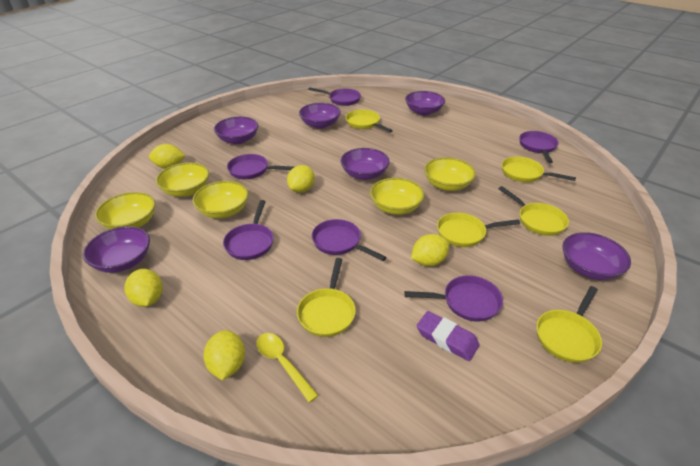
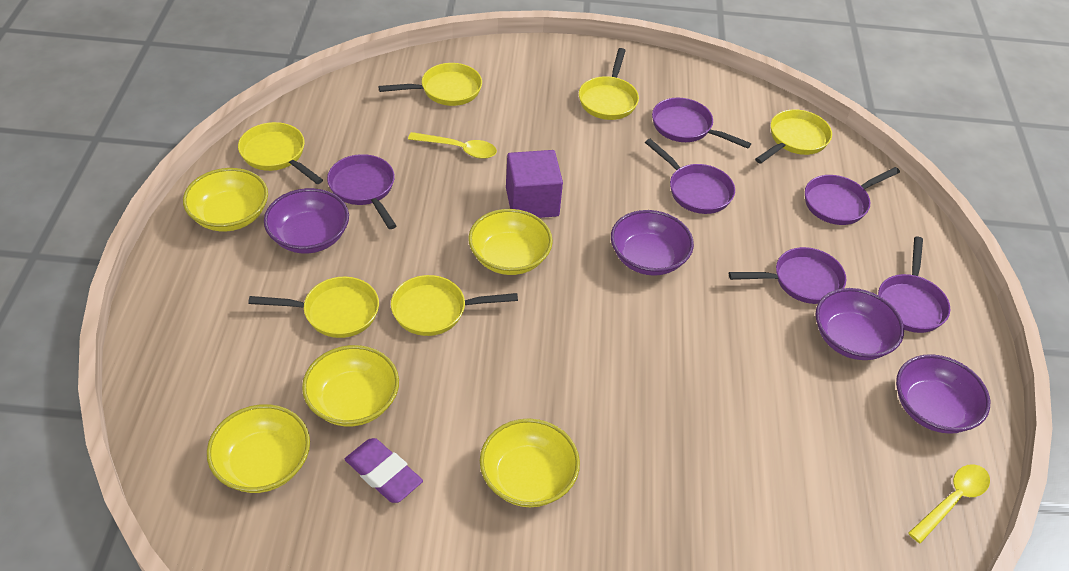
purple bowl: 6 -> 4
purple cube: 0 -> 1
yellow lemon: 5 -> 0
yellow spoon: 1 -> 2

